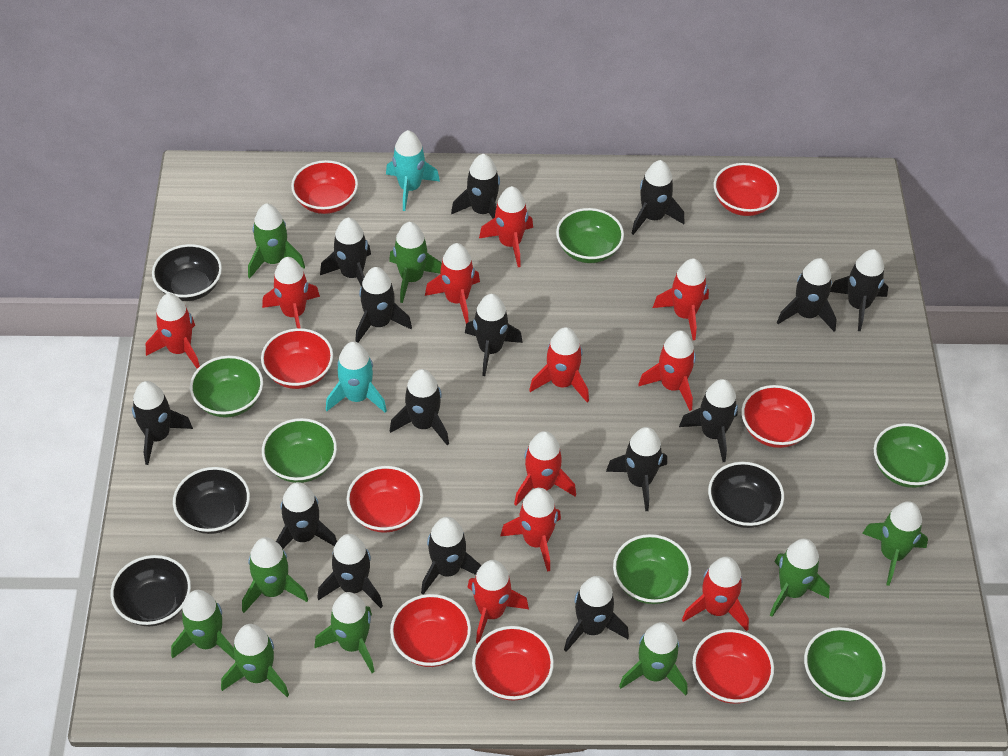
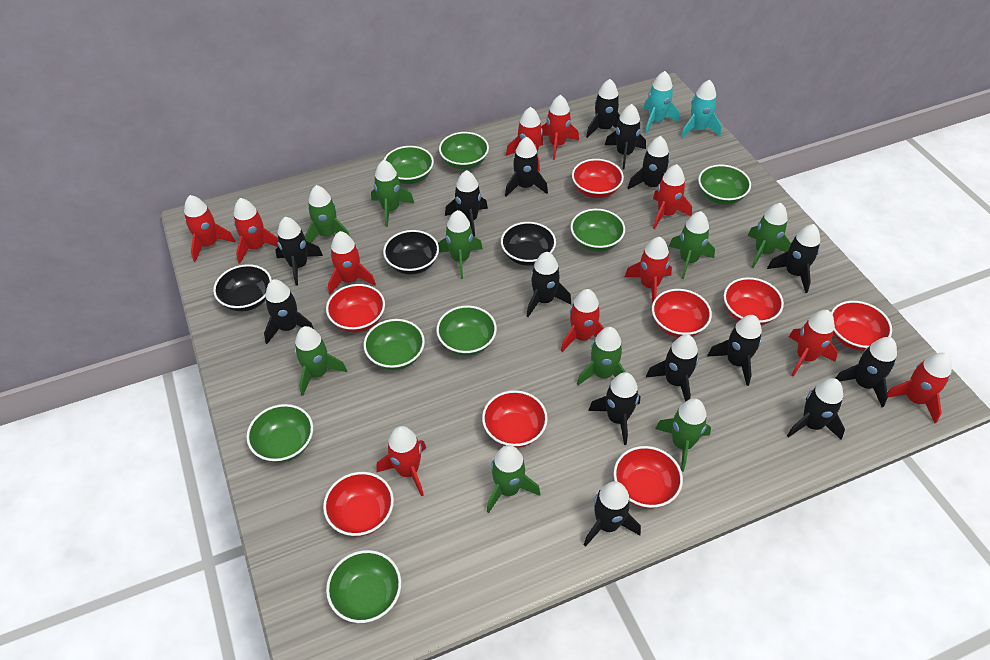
black bowl: 4 -> 3
green bowl: 6 -> 8

